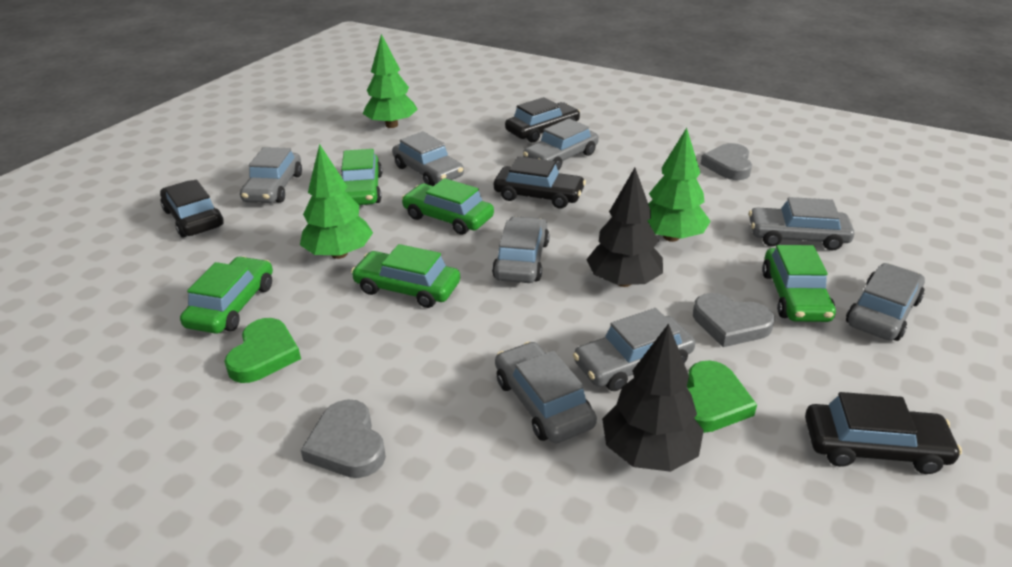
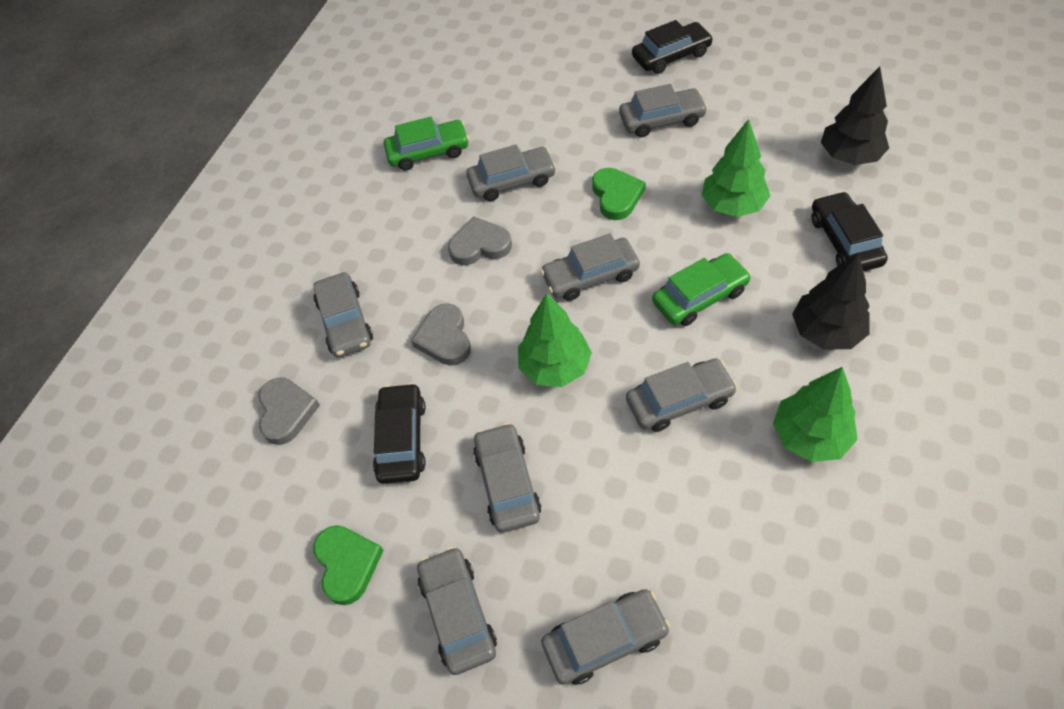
black car: 4 -> 3
green car: 5 -> 2

